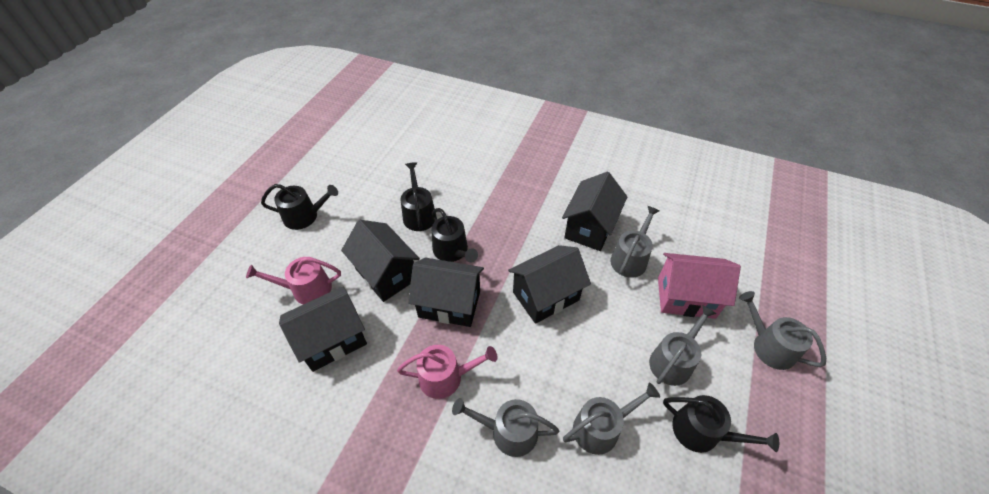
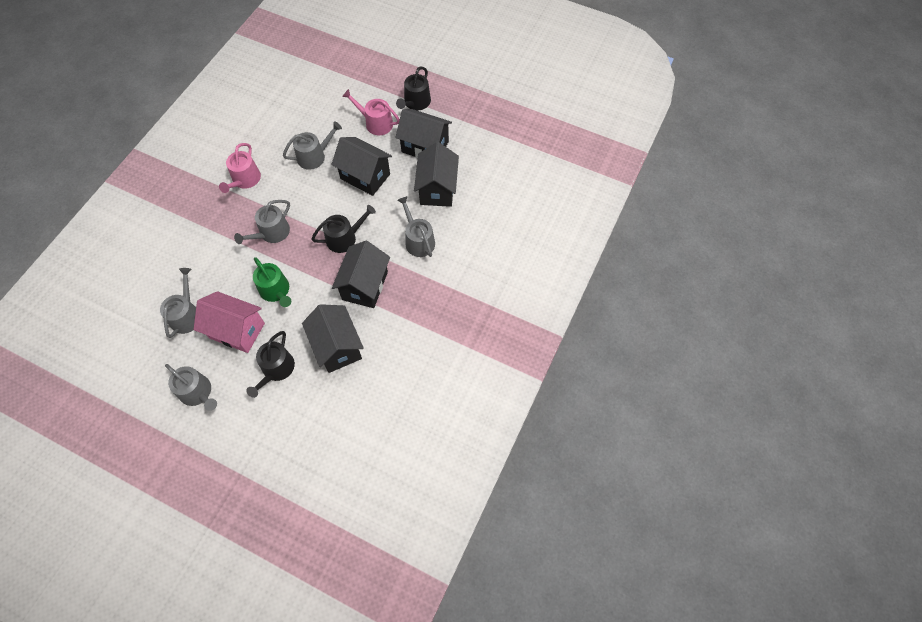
black watering can: 4 -> 3
green watering can: 0 -> 1

